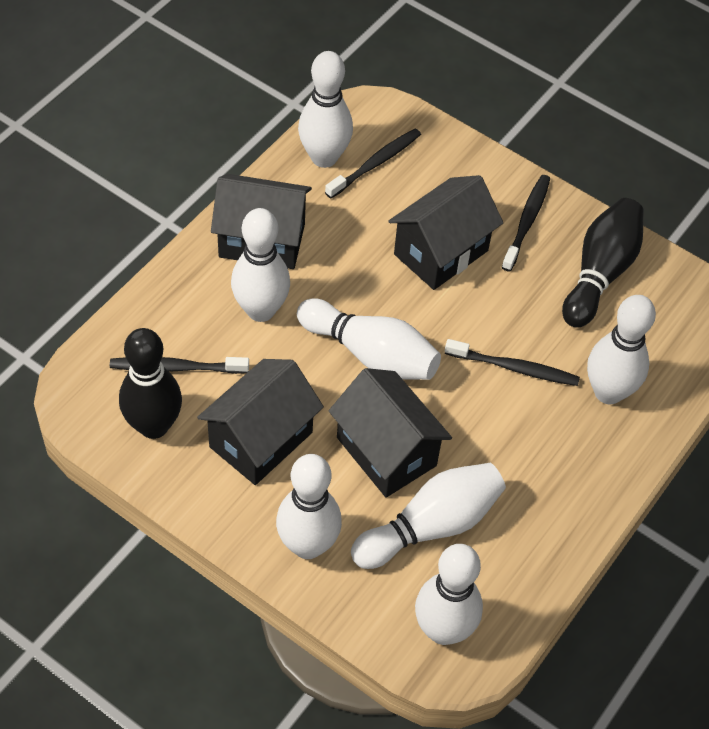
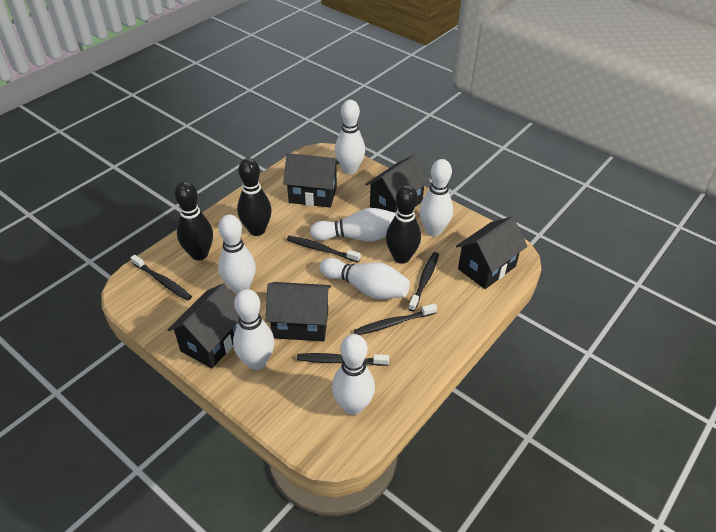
black bowling pin: 2 -> 3
black house: 4 -> 5
black toothbrush: 4 -> 5

